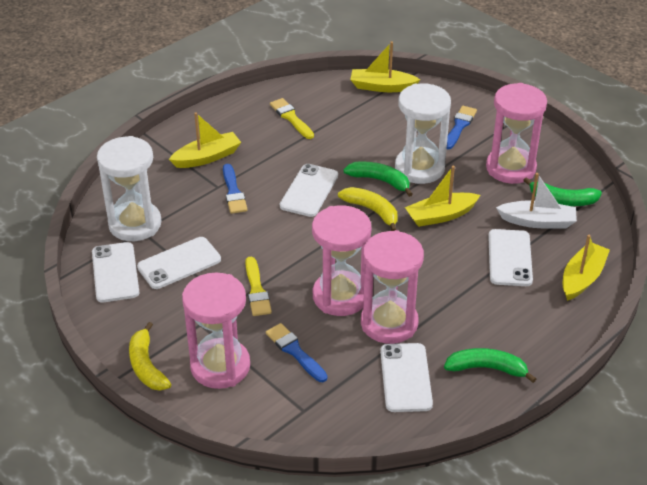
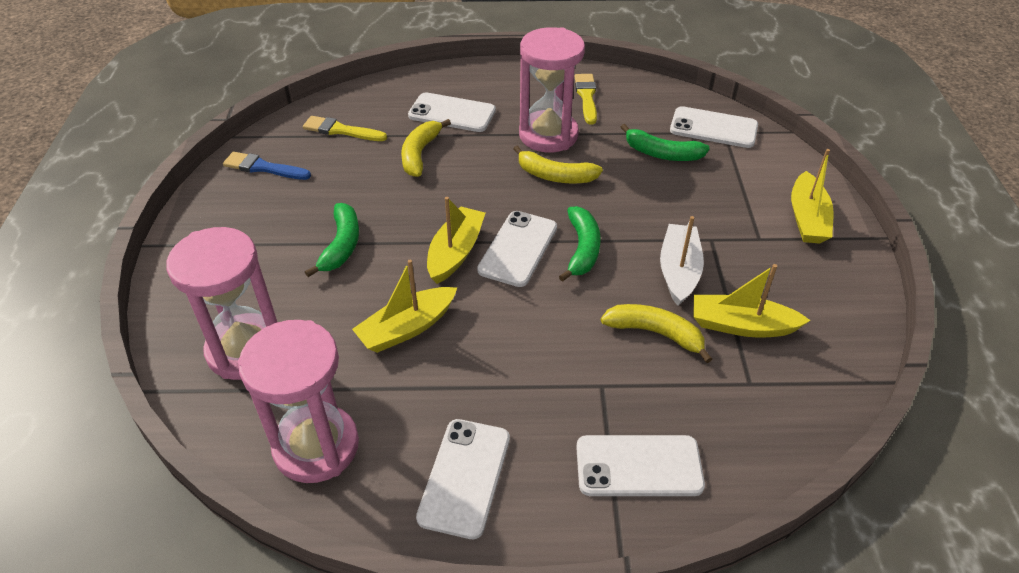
blue brush: 3 -> 1
pink hourglass: 4 -> 3
white hourglass: 2 -> 0
yellow banana: 2 -> 3

